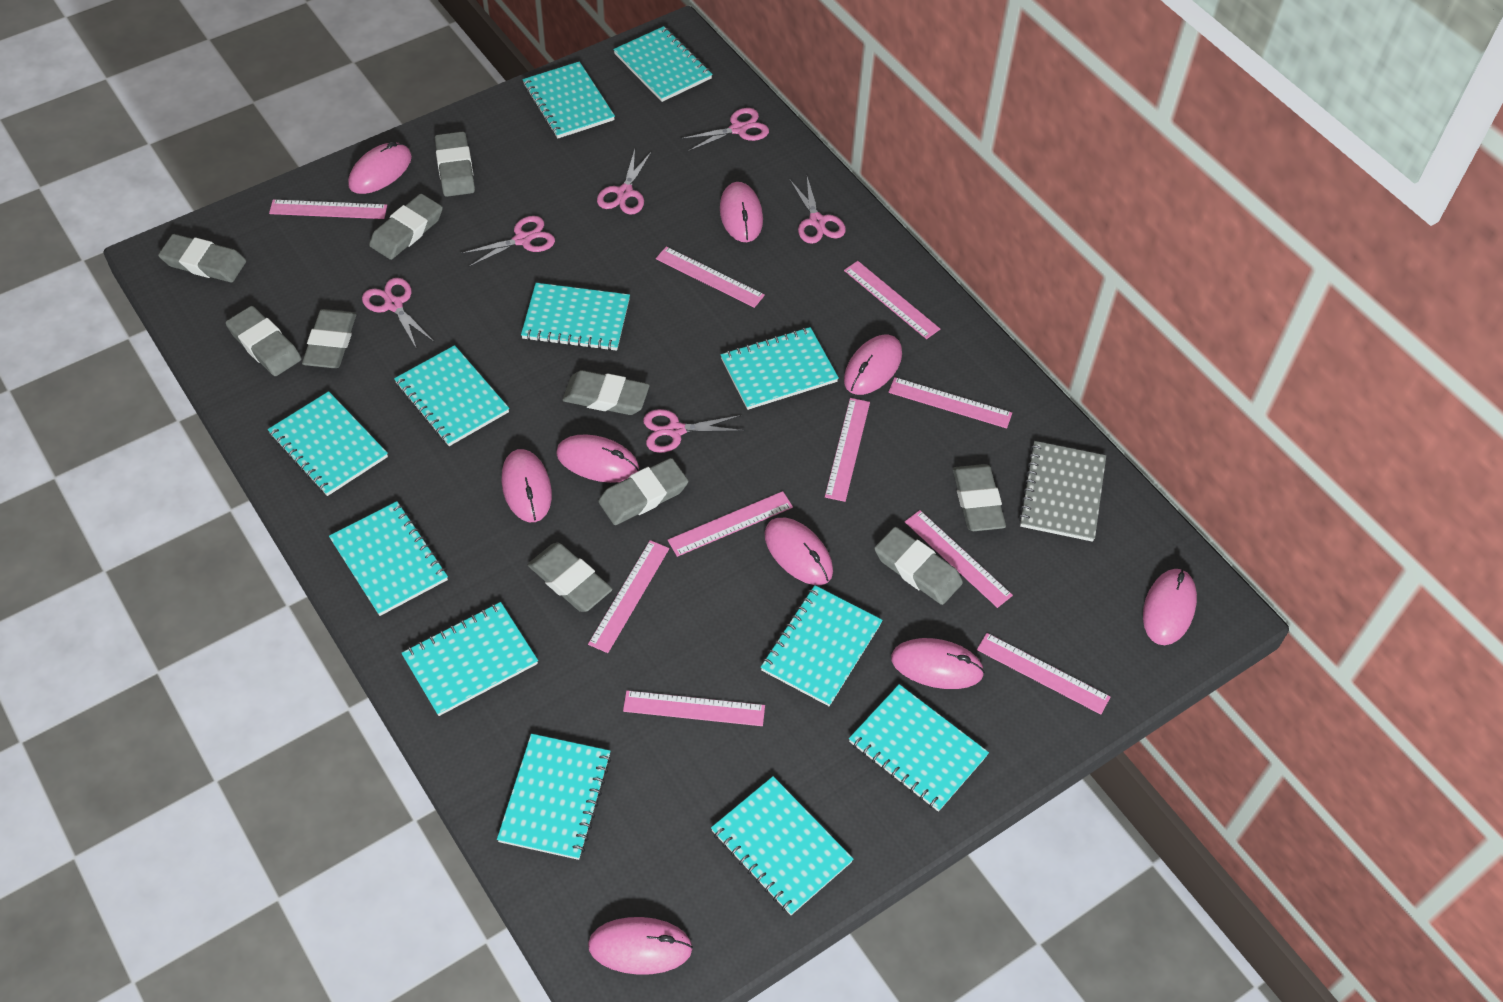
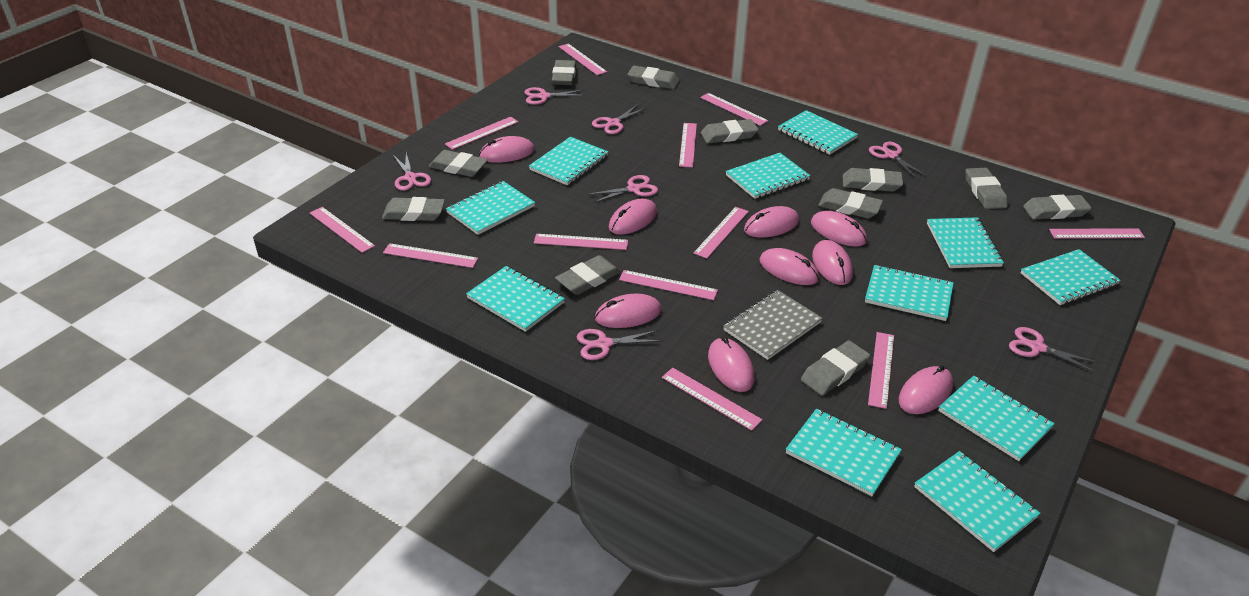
grey eraser: 10 -> 11
pink ruler: 10 -> 12
pink scissors: 6 -> 7
turquoise notebook: 12 -> 11

